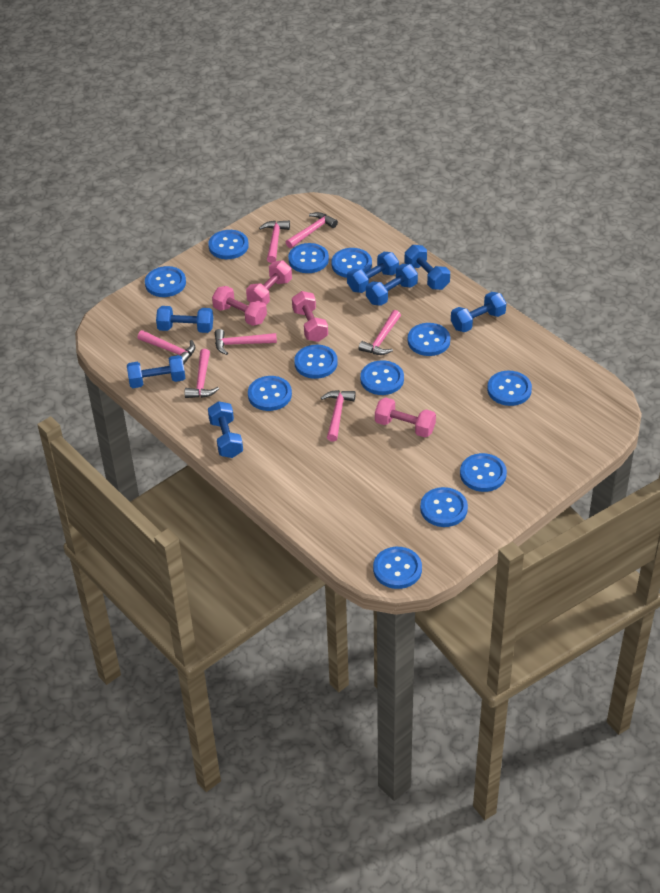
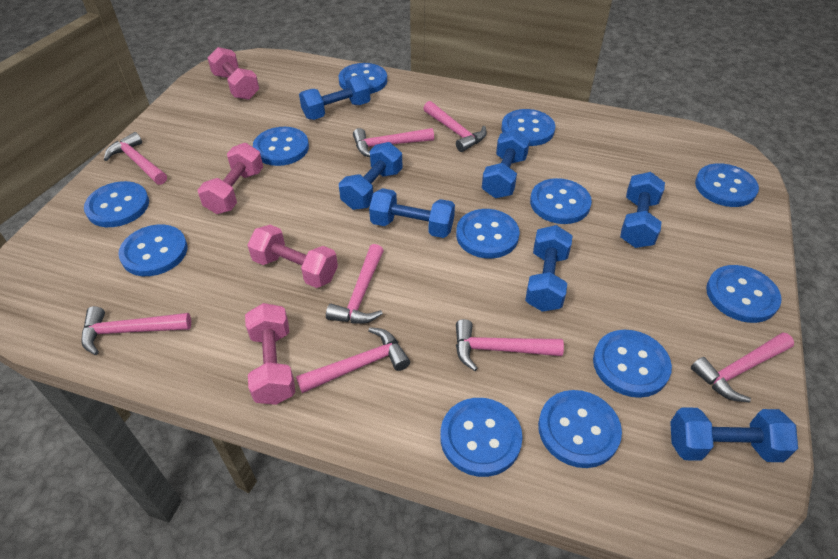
pink hammer: 7 -> 8

